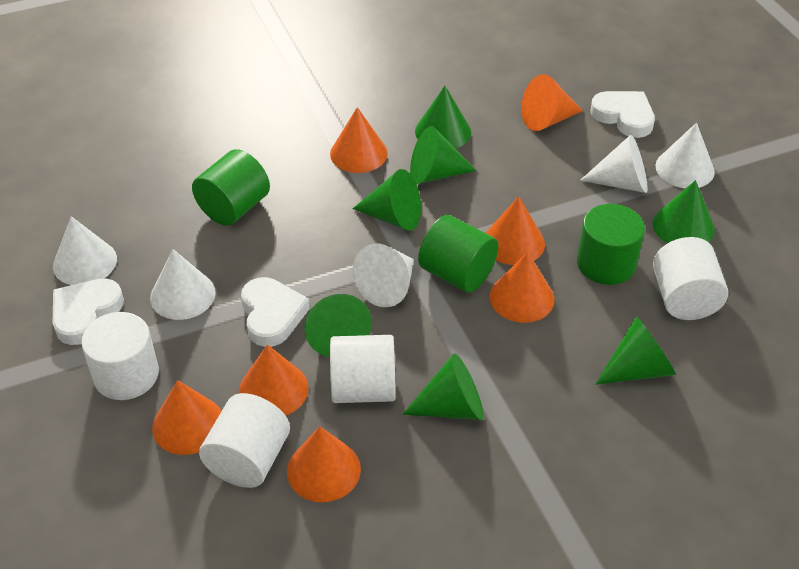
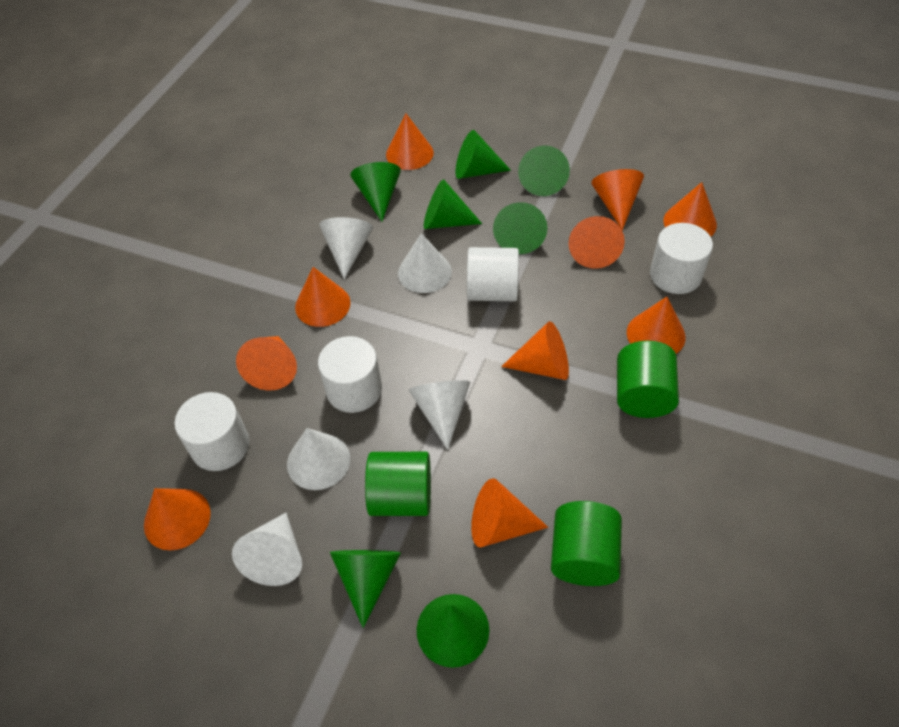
orange cone: 7 -> 10
white heart: 3 -> 0

